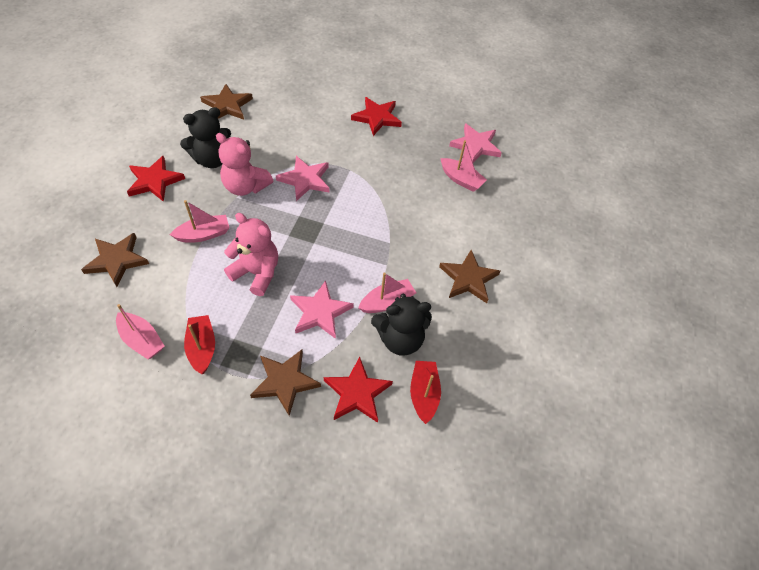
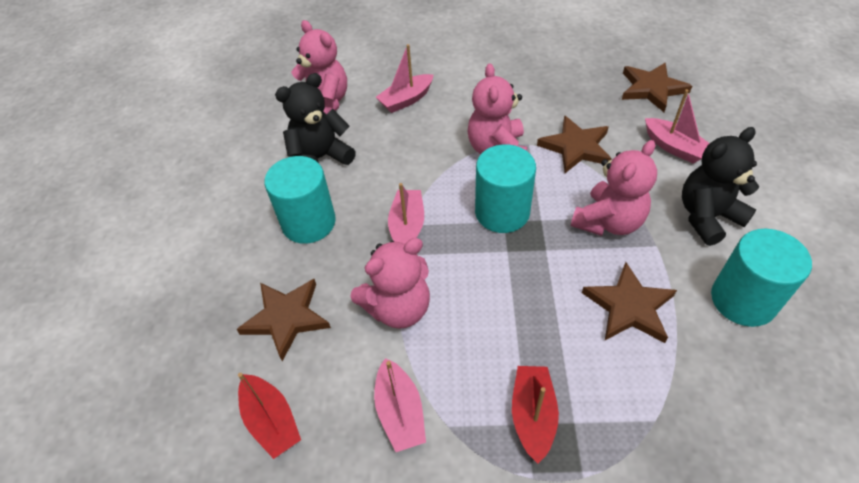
pink star: 3 -> 0
pink teddy bear: 2 -> 4
red star: 3 -> 0
turquoise cylinder: 0 -> 3

